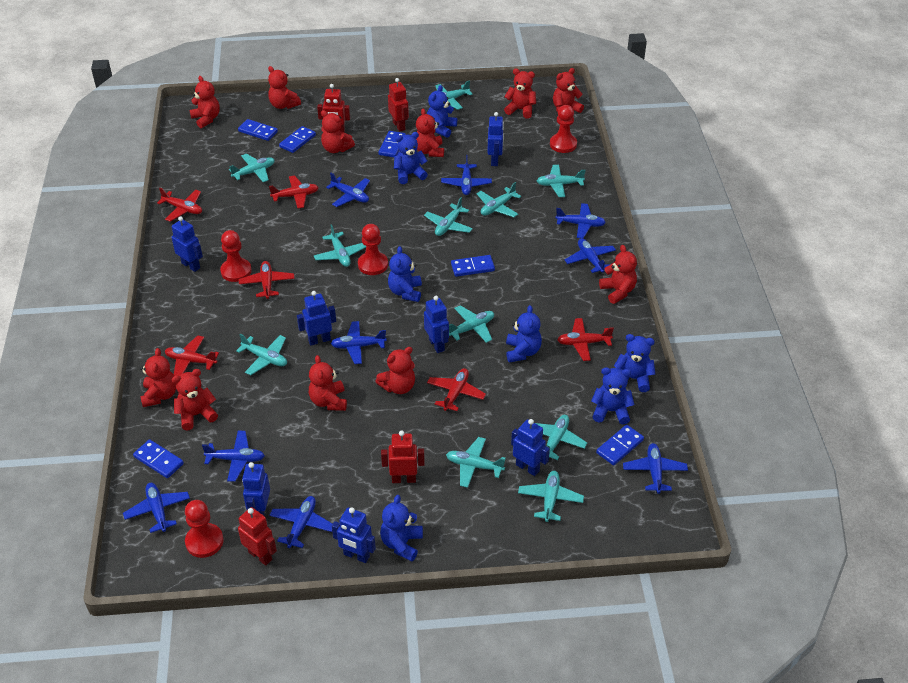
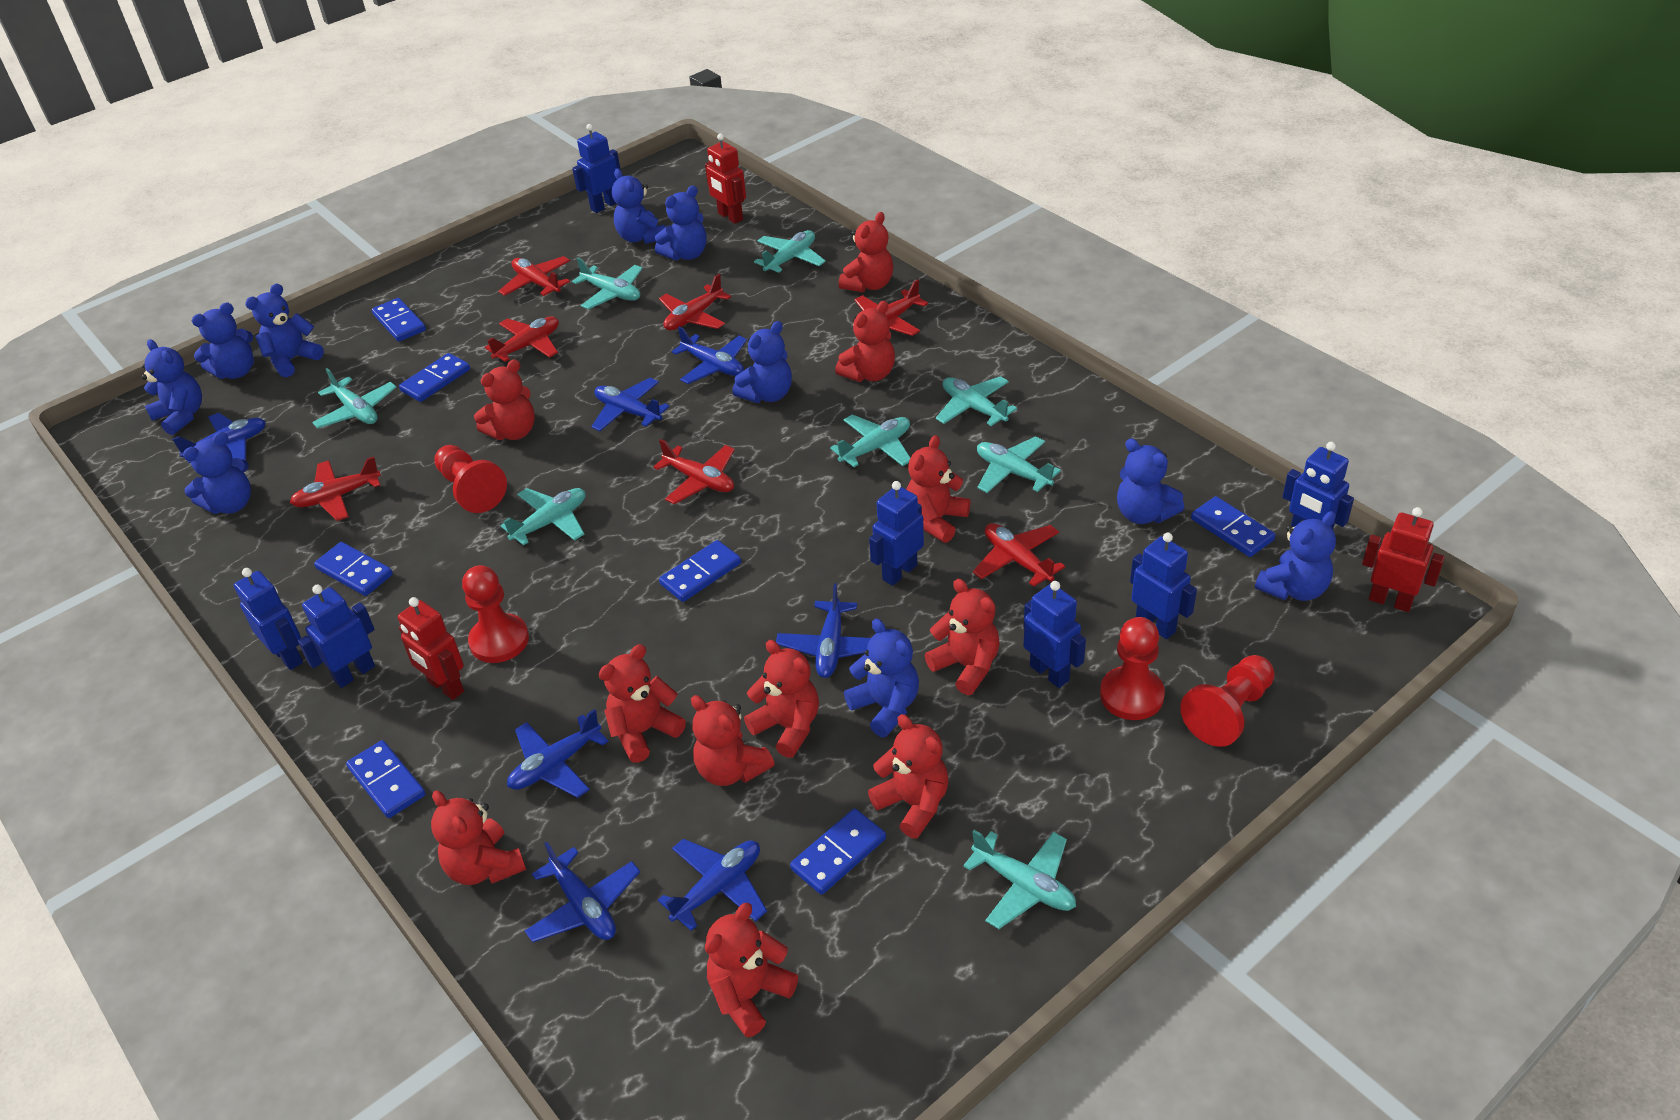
blue domino: 6 -> 7
blue plane: 9 -> 7
blue teddy bear: 7 -> 10
red plane: 6 -> 7
red robot: 4 -> 3
turquoise plane: 11 -> 8

